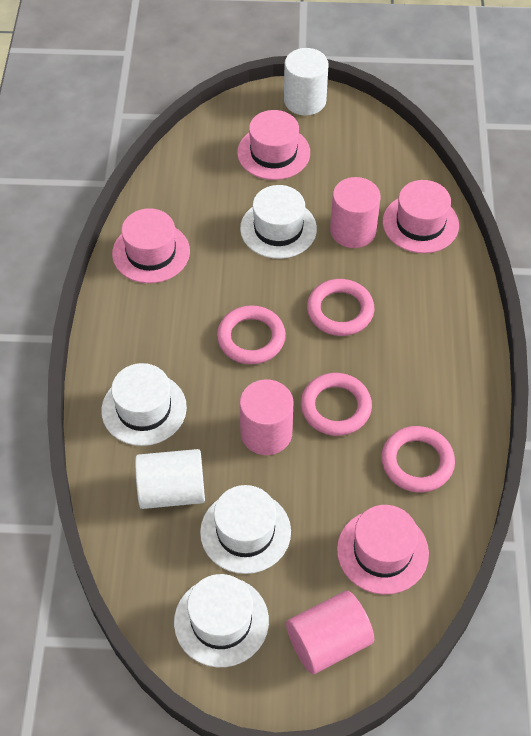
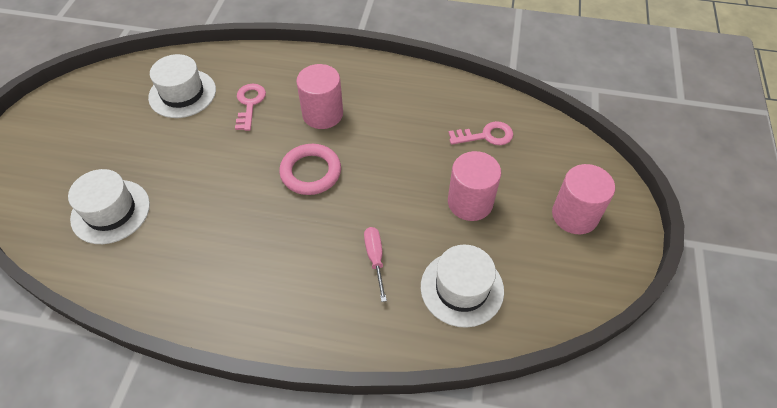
pink hat: 4 -> 0
pink key: 0 -> 2
pink ring: 4 -> 1
pink screwdriver: 0 -> 1
white cylinder: 2 -> 0
white hat: 4 -> 3

